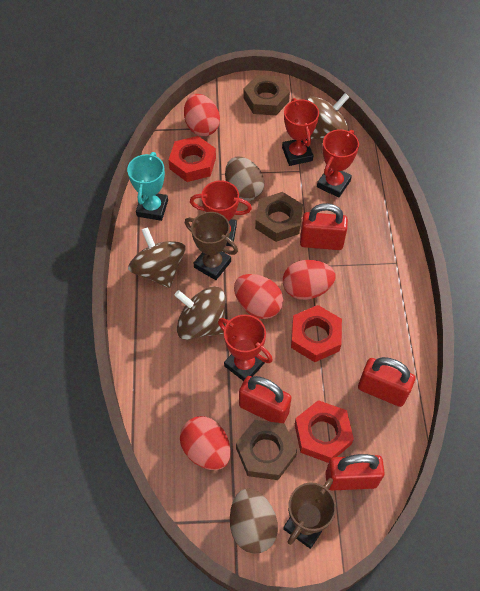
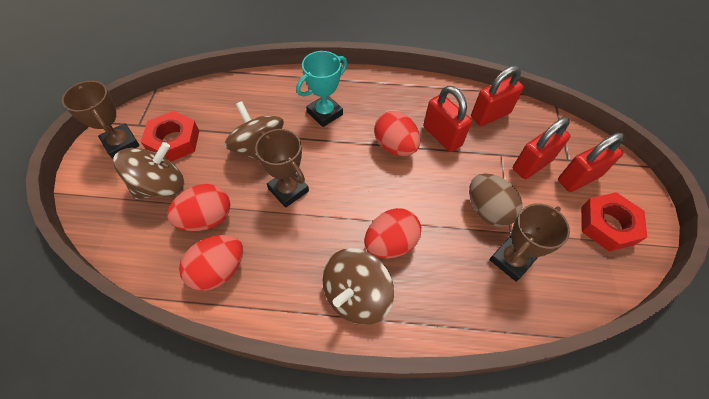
brown egg: 2 -> 1
brown nut: 3 -> 0
brown trophy: 2 -> 3
red nut: 3 -> 2
red trophy: 4 -> 0

